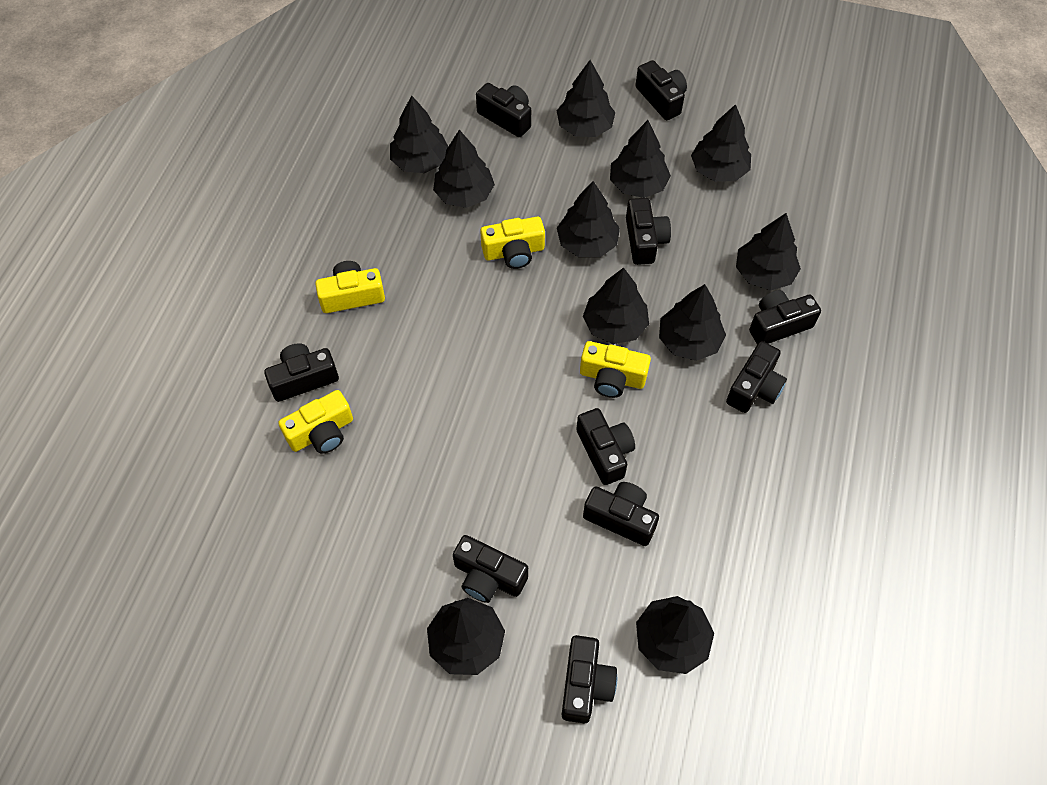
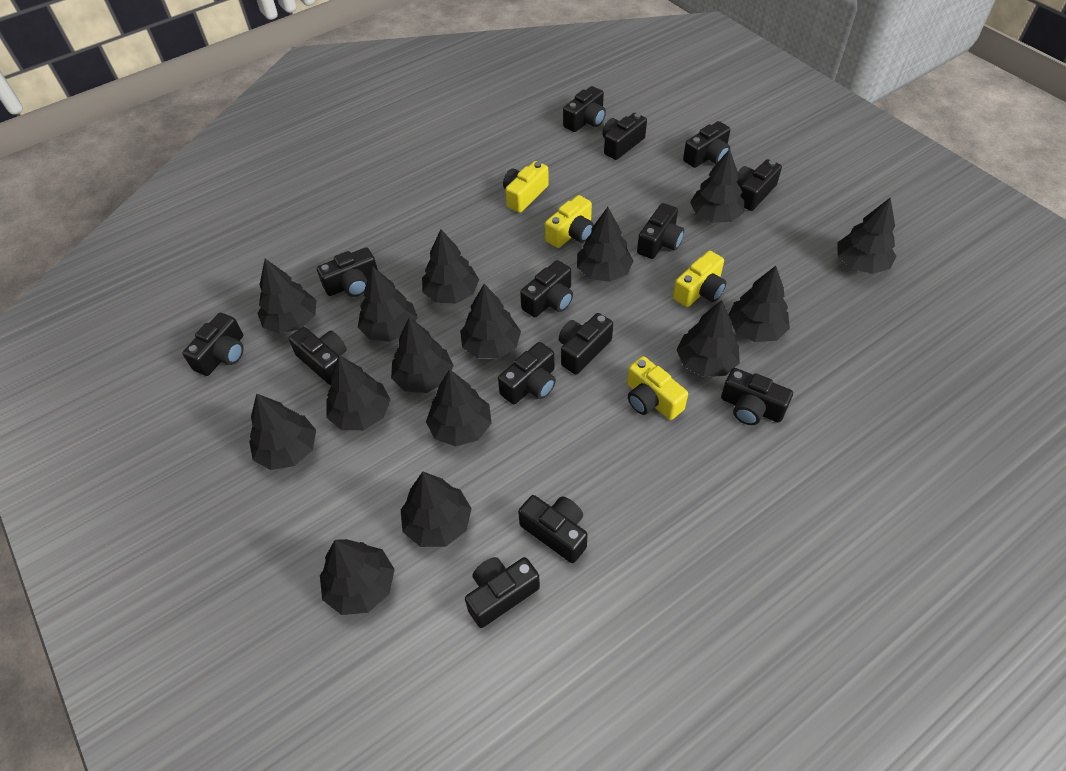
black camera: 10 -> 14
black tree: 11 -> 15

